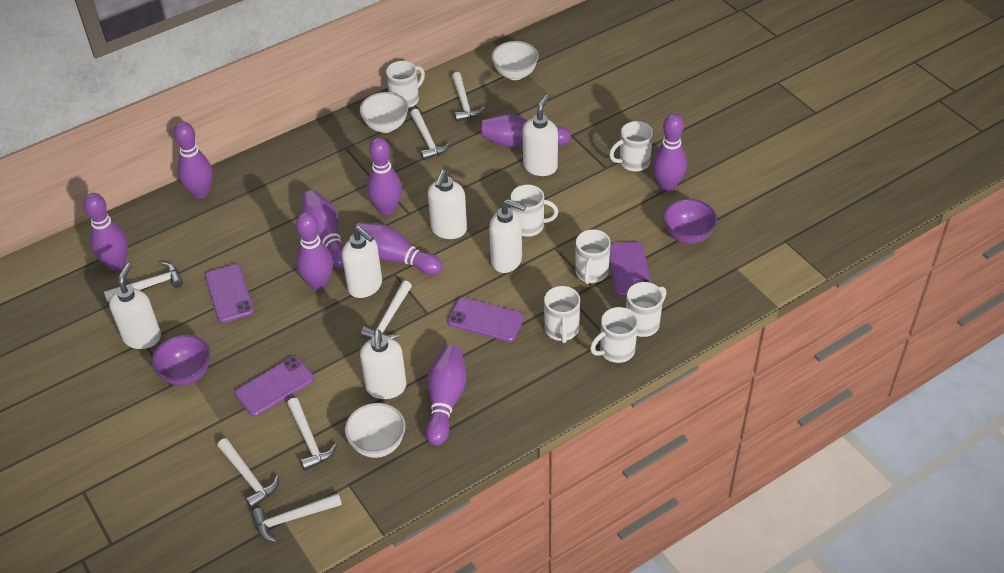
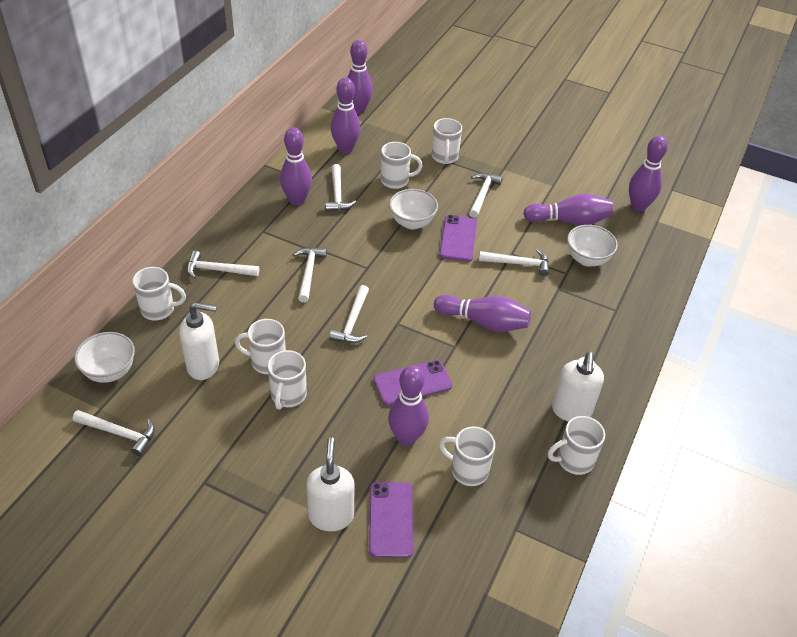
purple bowl: 2 -> 0
purple bowling pin: 9 -> 7
purple phone: 4 -> 3
white soap dispenser: 6 -> 3

